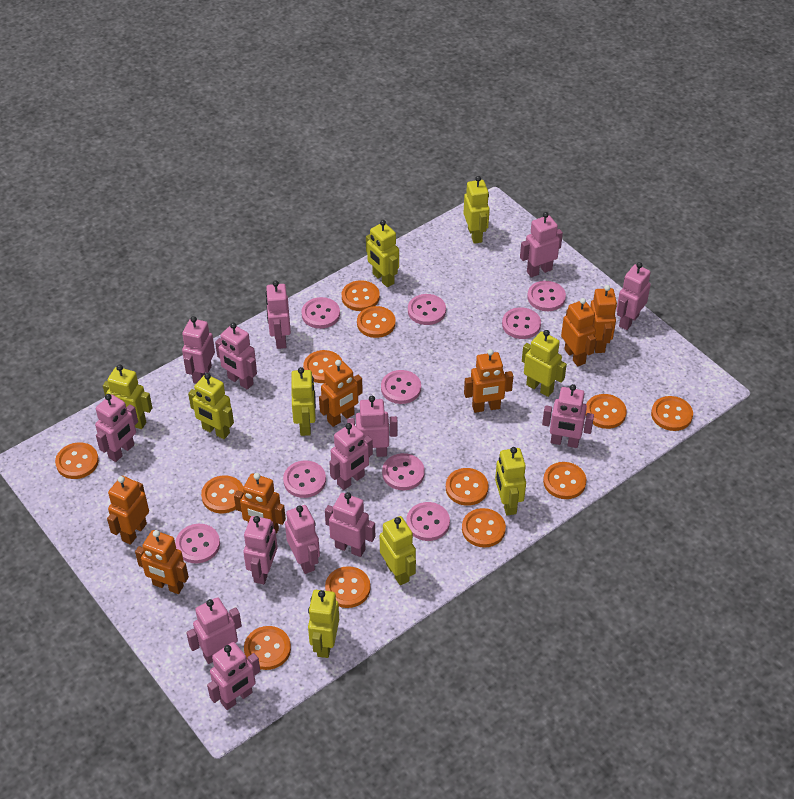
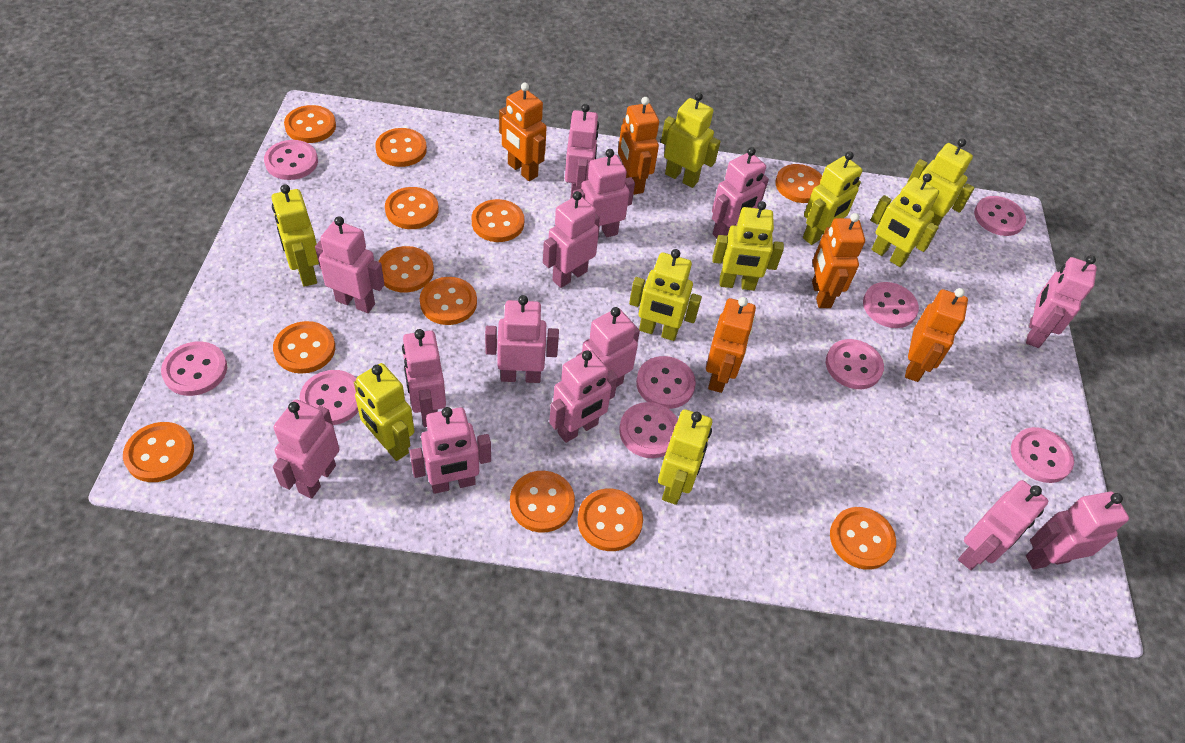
orange robot: 7 -> 5

